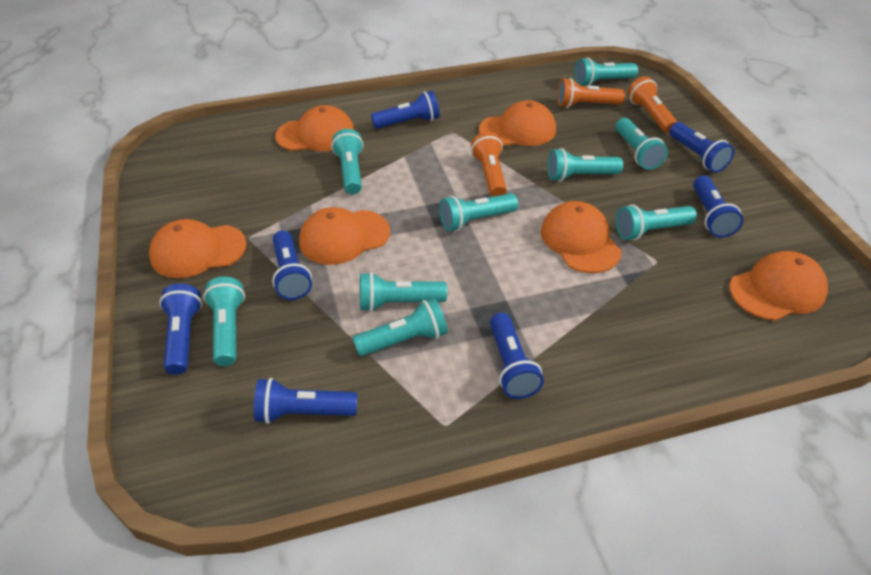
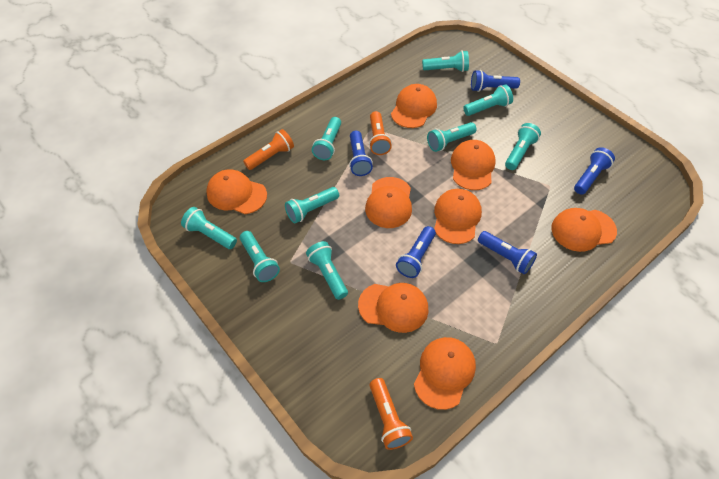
blue flashlight: 7 -> 5
orange cap: 6 -> 8

